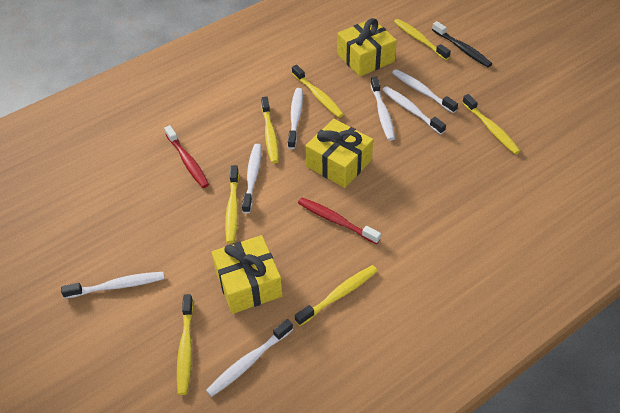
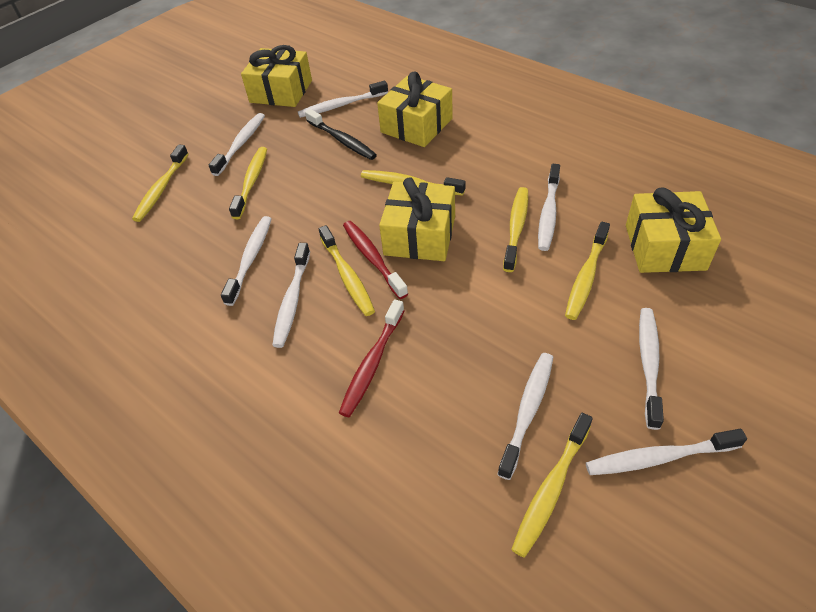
white toothbrush: 7 -> 8
yellow gift: 3 -> 4

